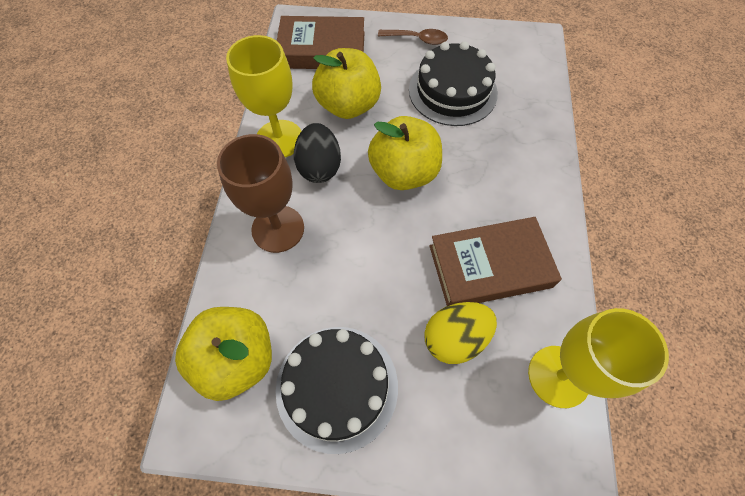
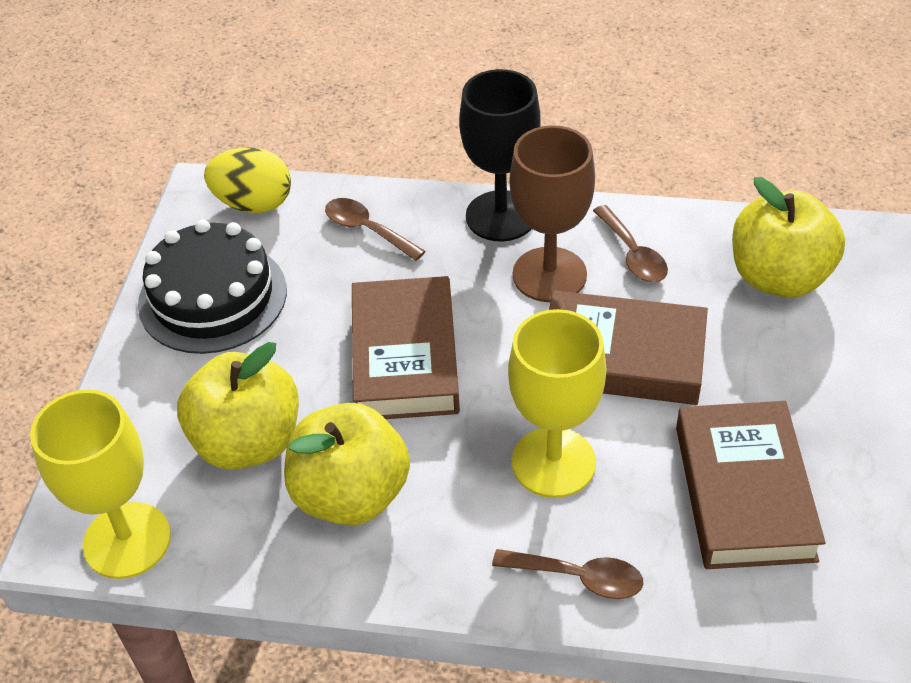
black cake: 2 -> 1
black egg: 1 -> 0
black goblet: 0 -> 1
brown book: 2 -> 3
brown spoon: 1 -> 3

